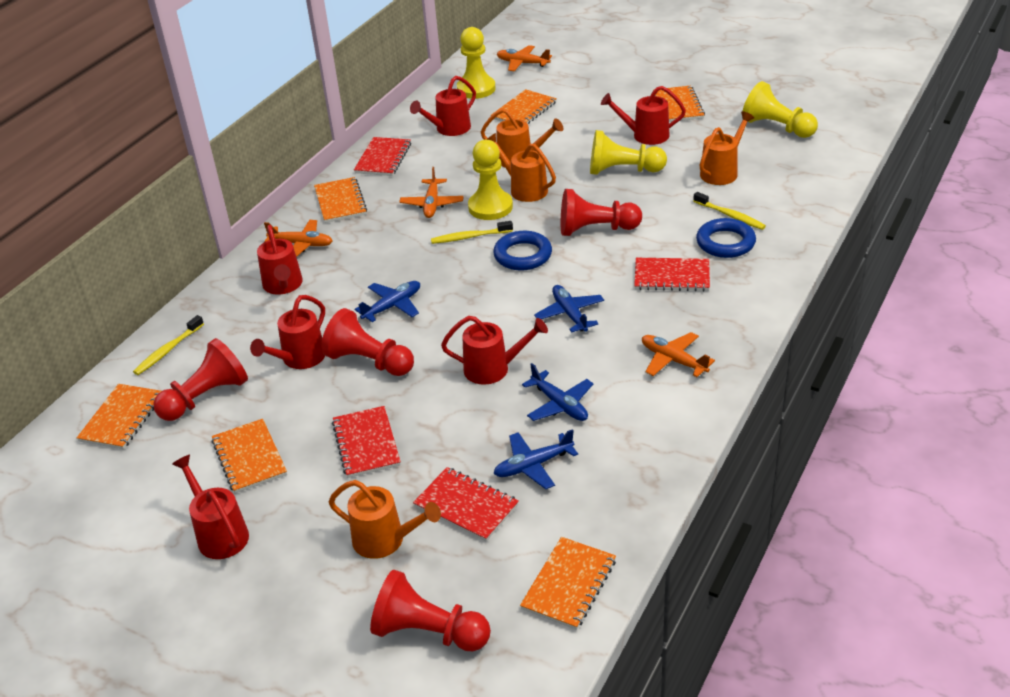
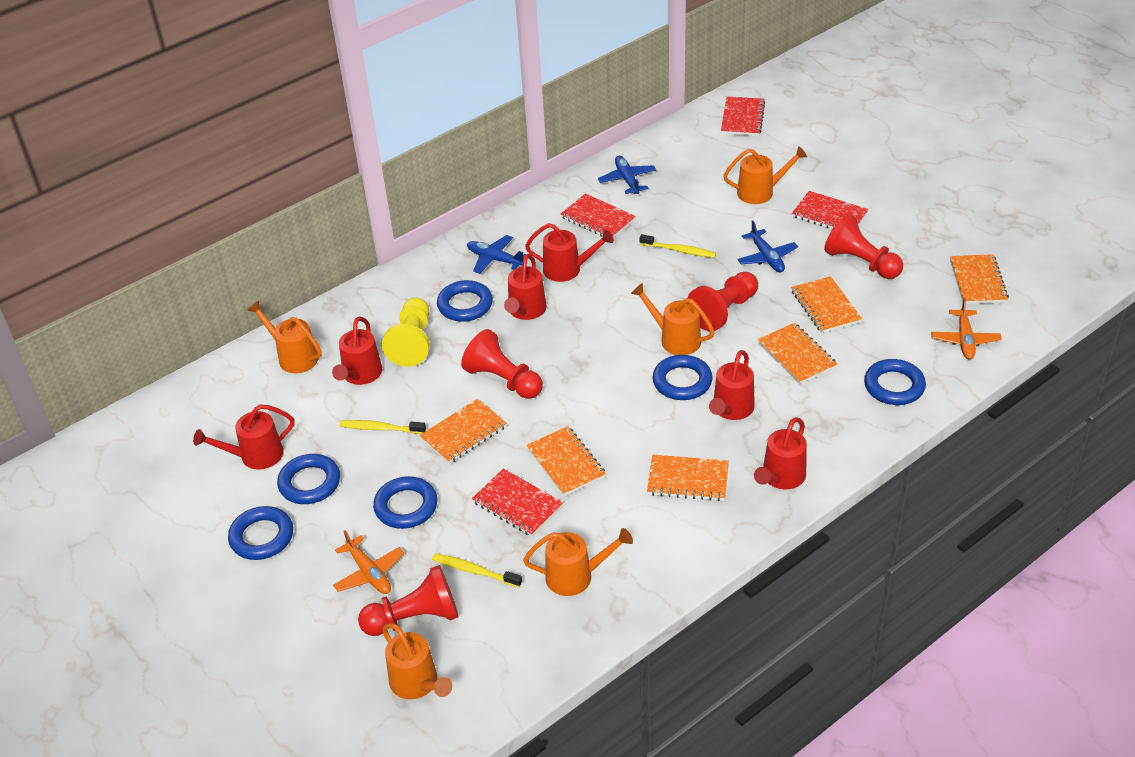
blue plane: 4 -> 3
blue ring: 2 -> 6
orange plane: 4 -> 2
orange watering can: 4 -> 5
yellow pawn: 4 -> 1

